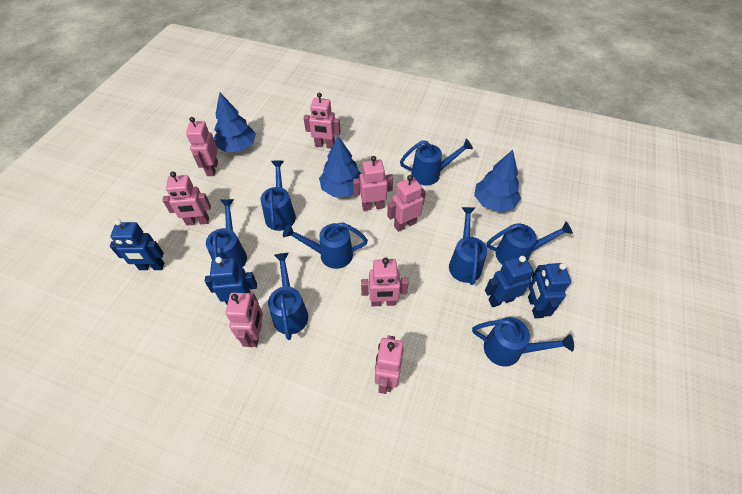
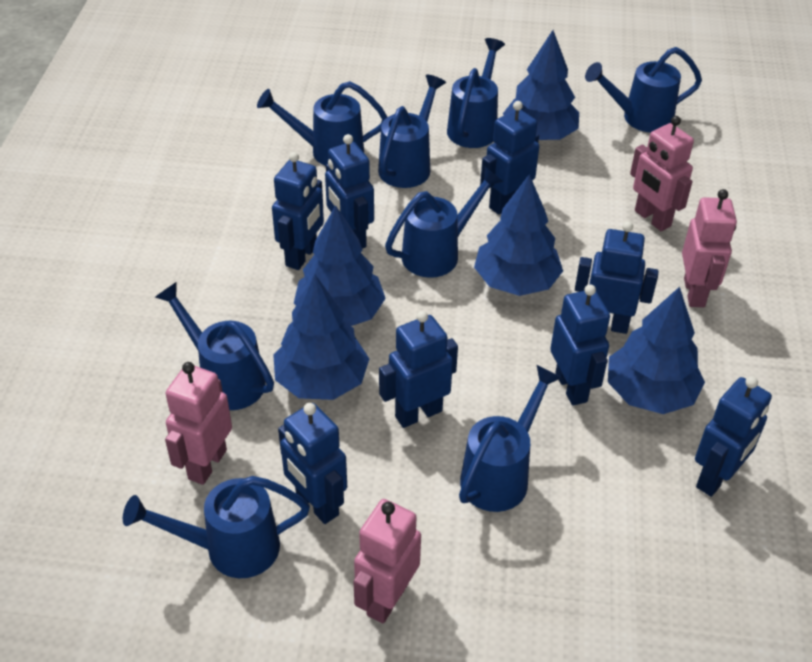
blue robot: 4 -> 8
blue tree: 3 -> 5
pink robot: 8 -> 4

